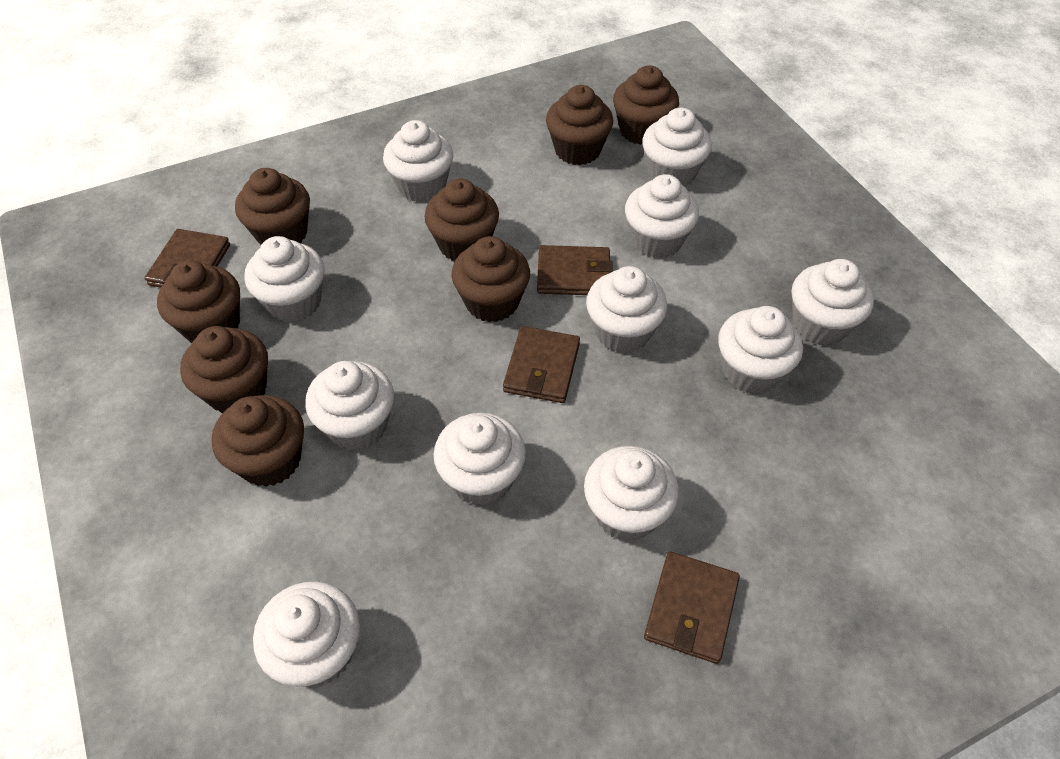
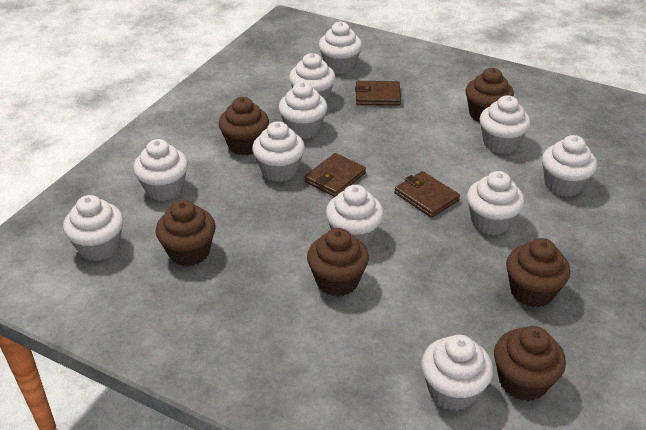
brown cupcake: 8 -> 6
brown wallet: 4 -> 3

